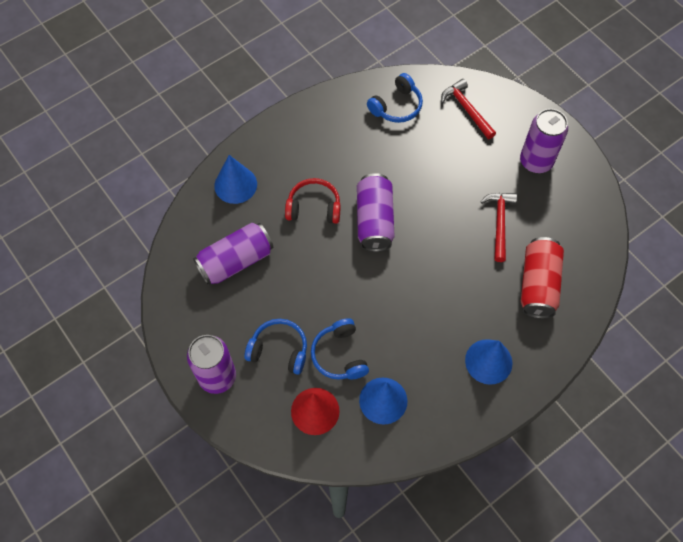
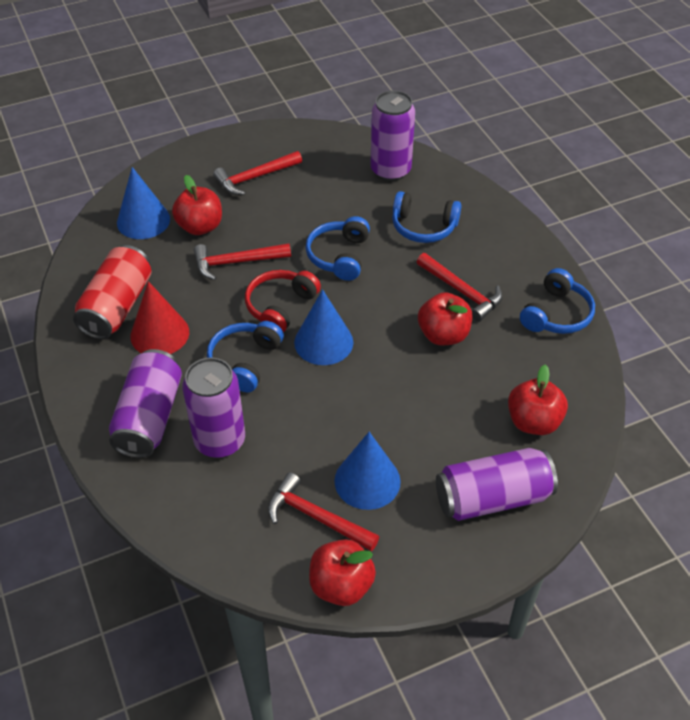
blue headphones: 3 -> 4
red apple: 0 -> 4
red hammer: 2 -> 4

